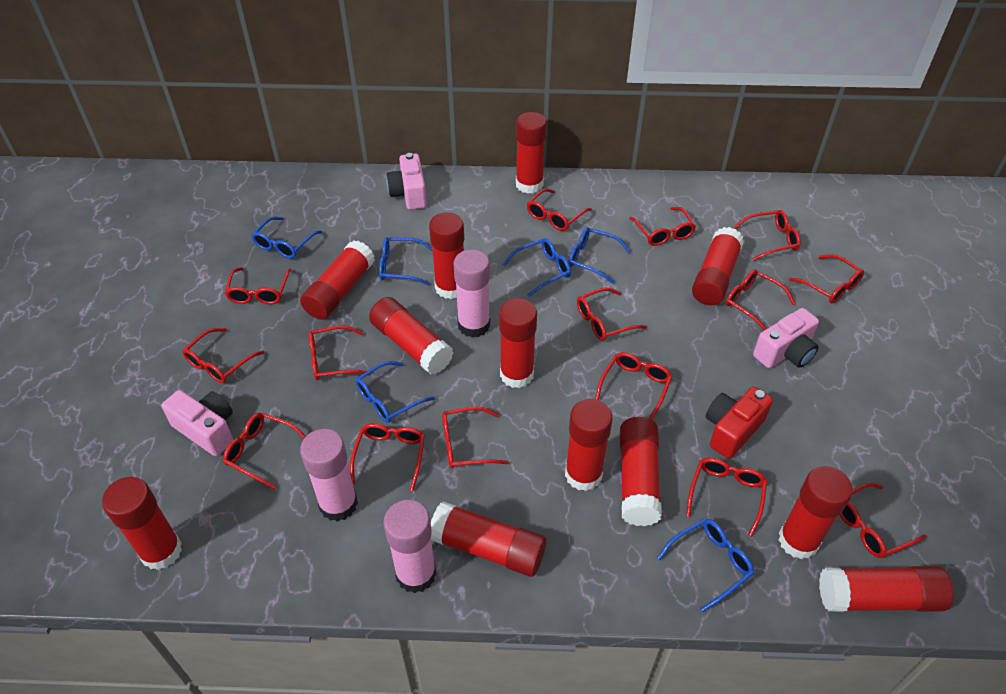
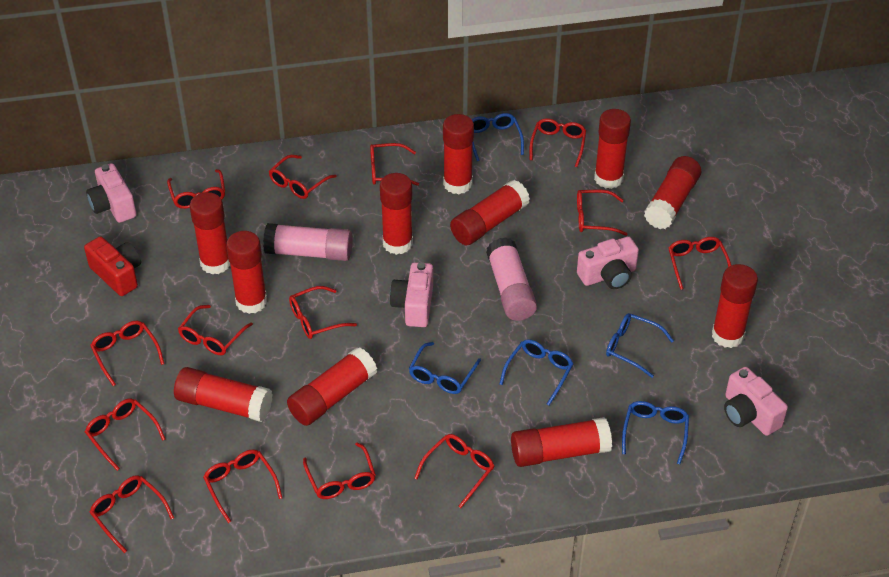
blue glasses: 6 -> 5
pink camera: 3 -> 4
pink glue stick: 3 -> 2
red glasses: 15 -> 14
red glue stick: 12 -> 11

